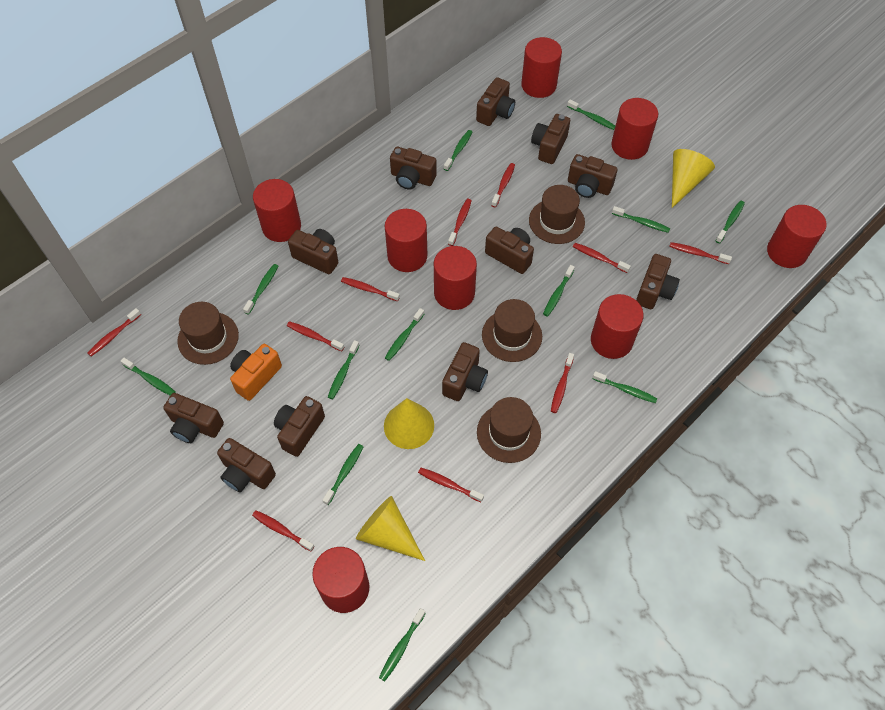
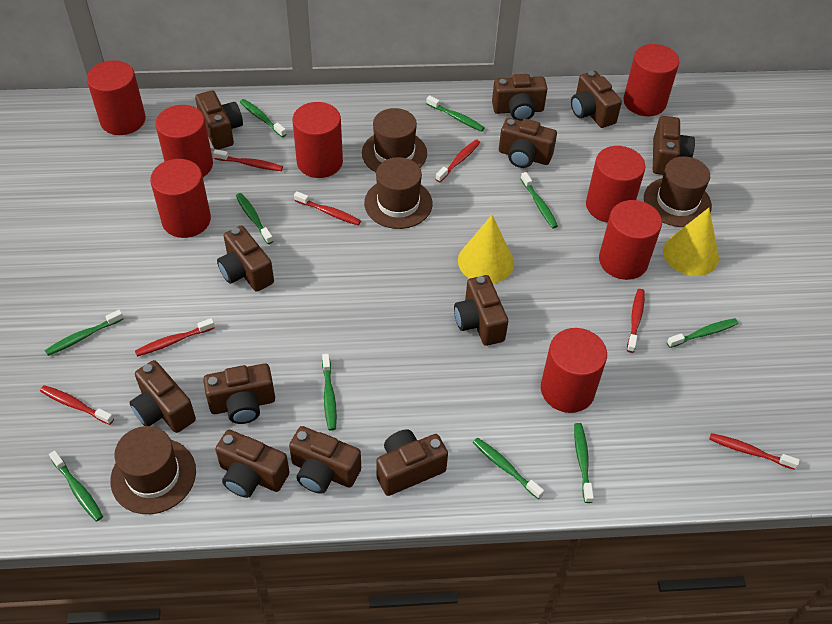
brown camera: 11 -> 12
green toothbrush: 12 -> 10
orange camera: 1 -> 0
red toothbrush: 10 -> 7
yellow cone: 3 -> 2

